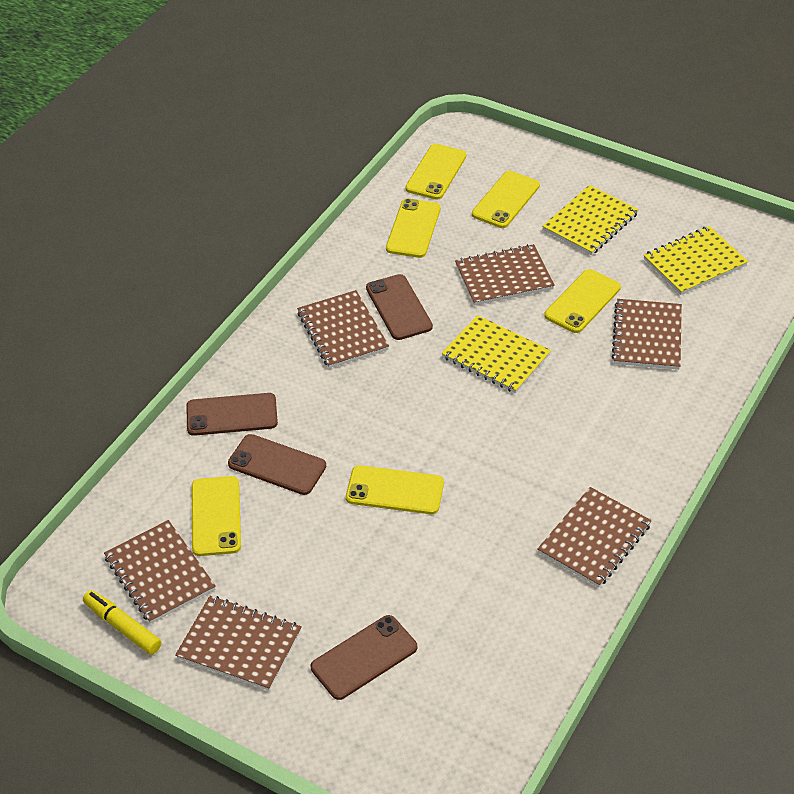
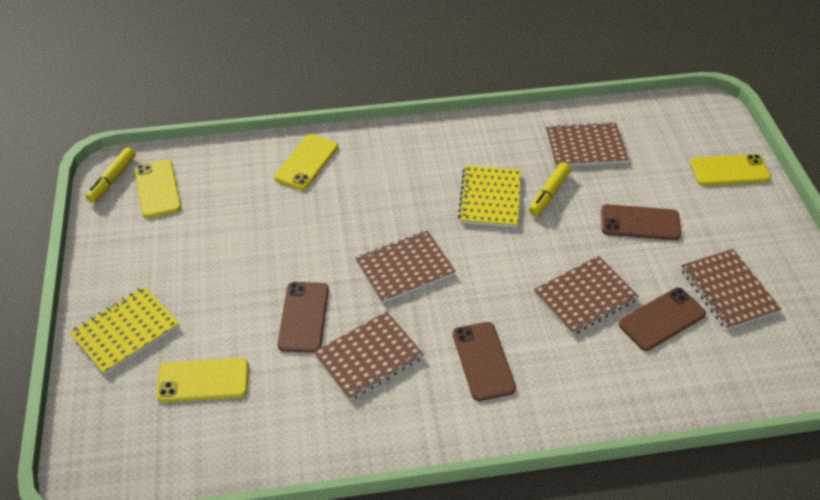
brown notebook: 6 -> 5
yellow marker: 1 -> 2
yellow notebook: 3 -> 2
yellow phone: 6 -> 4

